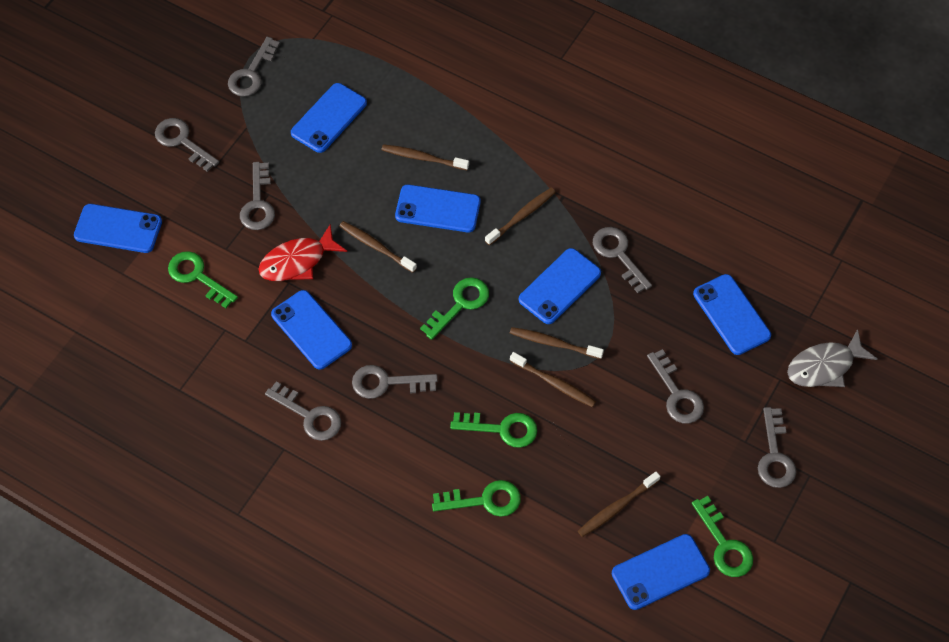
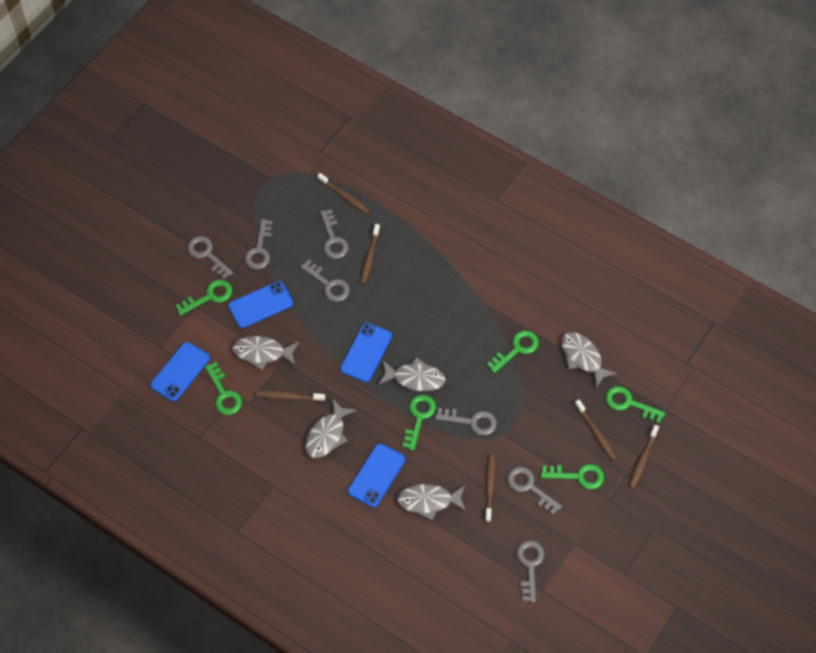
blue phone: 7 -> 4
green key: 5 -> 6
grey fish: 1 -> 5
grey key: 8 -> 7
red fish: 1 -> 0

